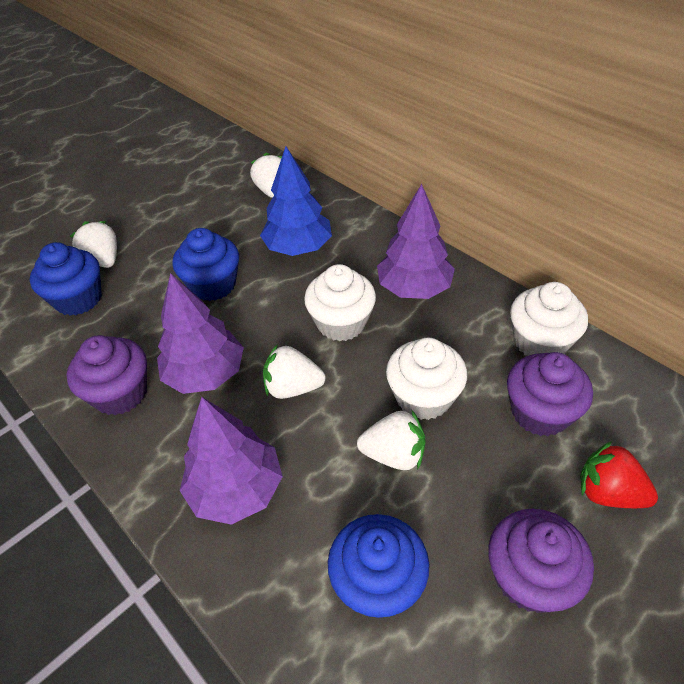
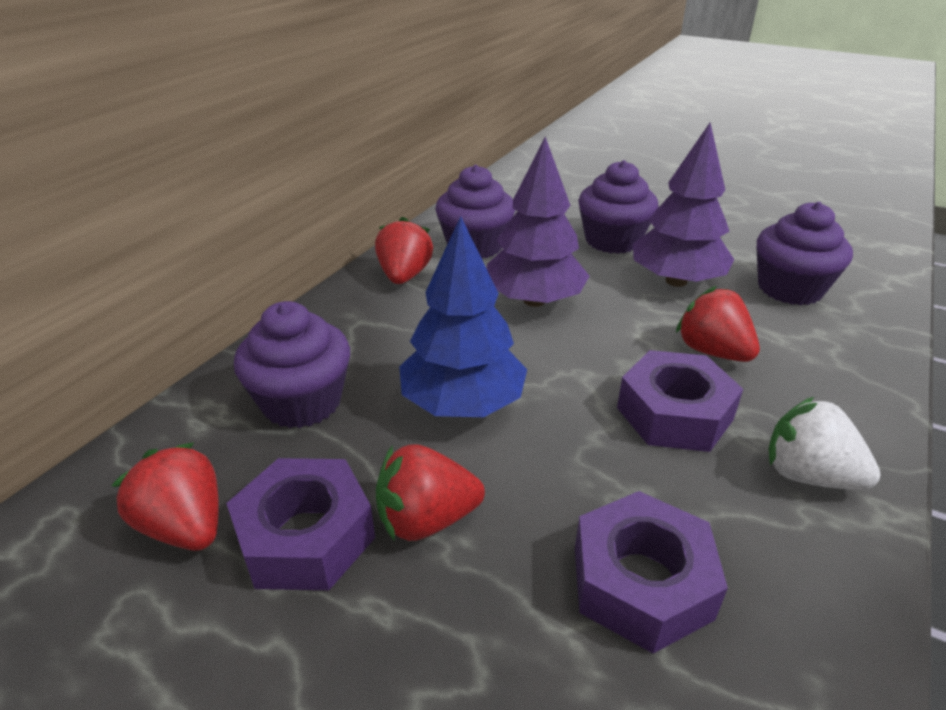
blue cupcake: 3 -> 0
purple cupcake: 3 -> 4
purple nut: 0 -> 3
purple tree: 3 -> 2
red strawberry: 1 -> 4
white cupcake: 3 -> 0
white strawberry: 4 -> 1

